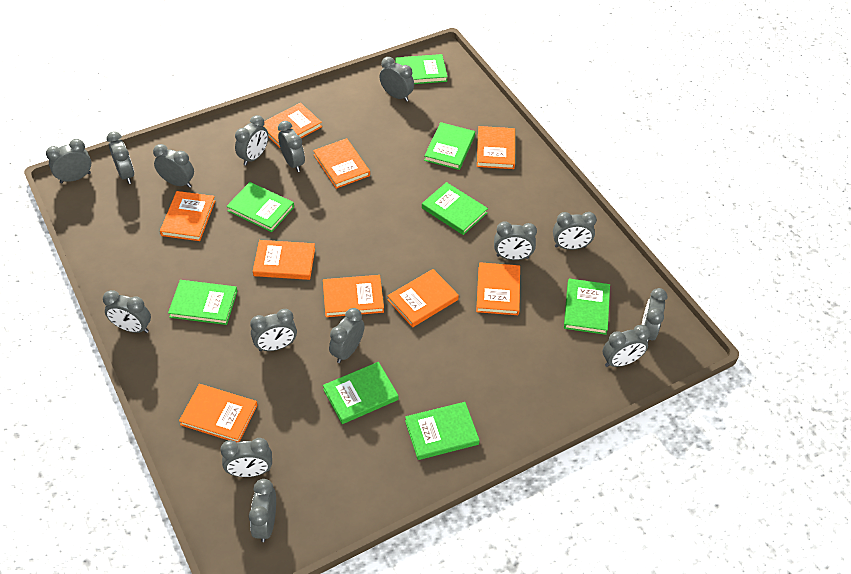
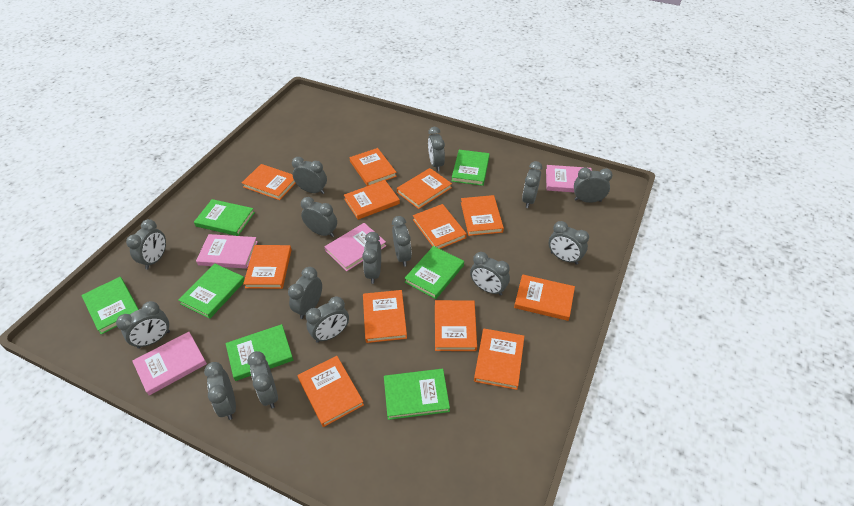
green book: 8 -> 7
orange book: 9 -> 12
pink book: 0 -> 4

